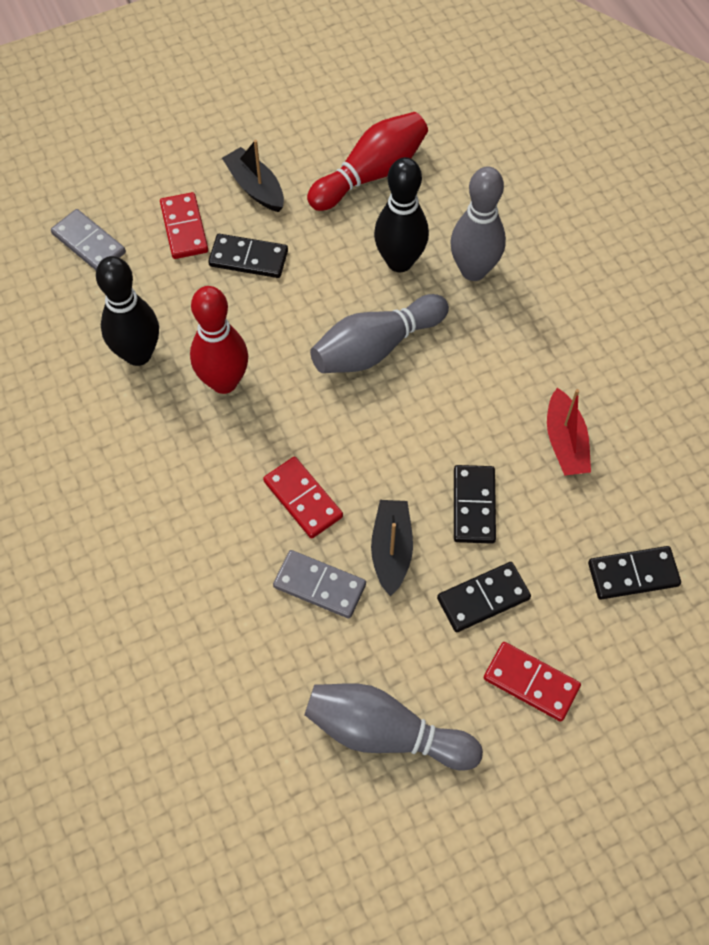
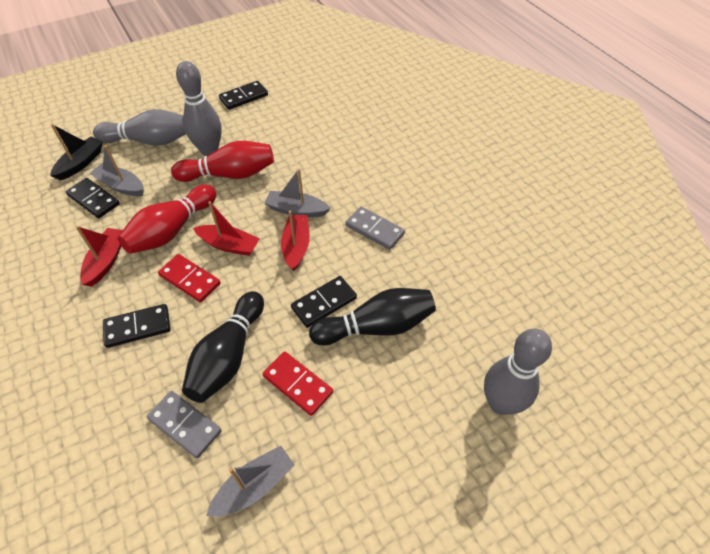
black boat: 2 -> 1
grey boat: 0 -> 3
red boat: 1 -> 3
red domino: 3 -> 2

